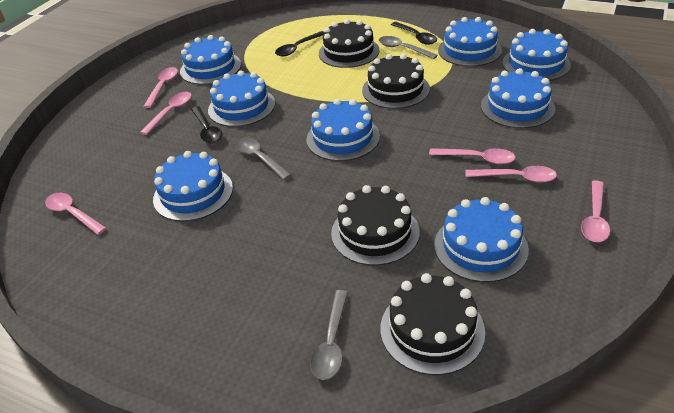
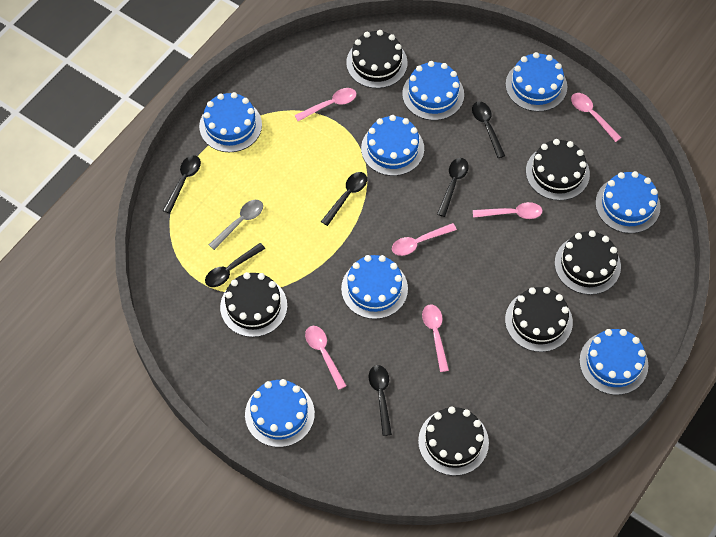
black cake: 4 -> 6
black spoon: 3 -> 6
grey spoon: 3 -> 1

